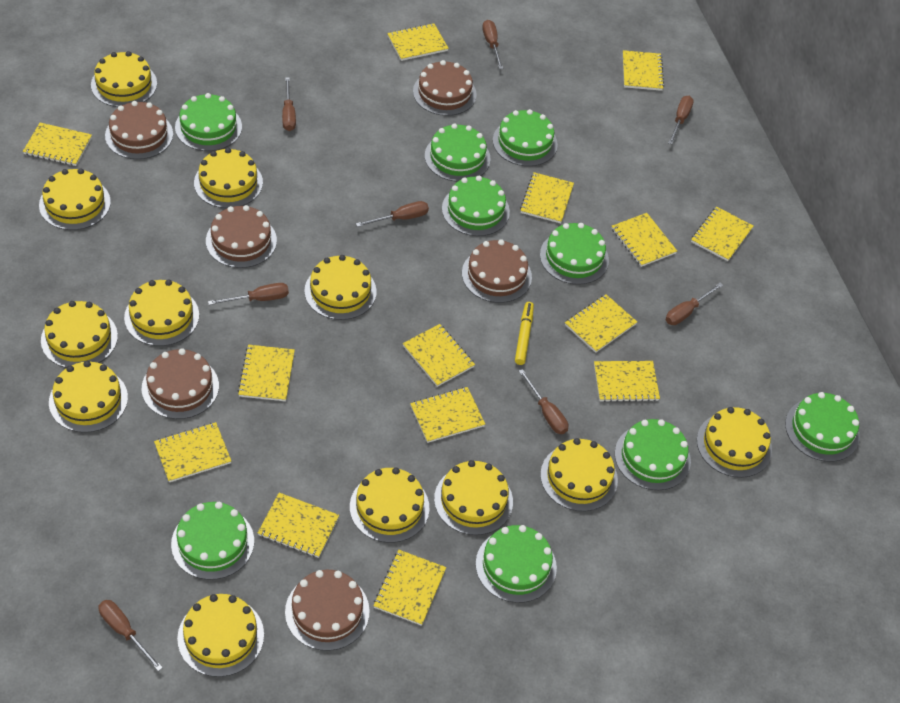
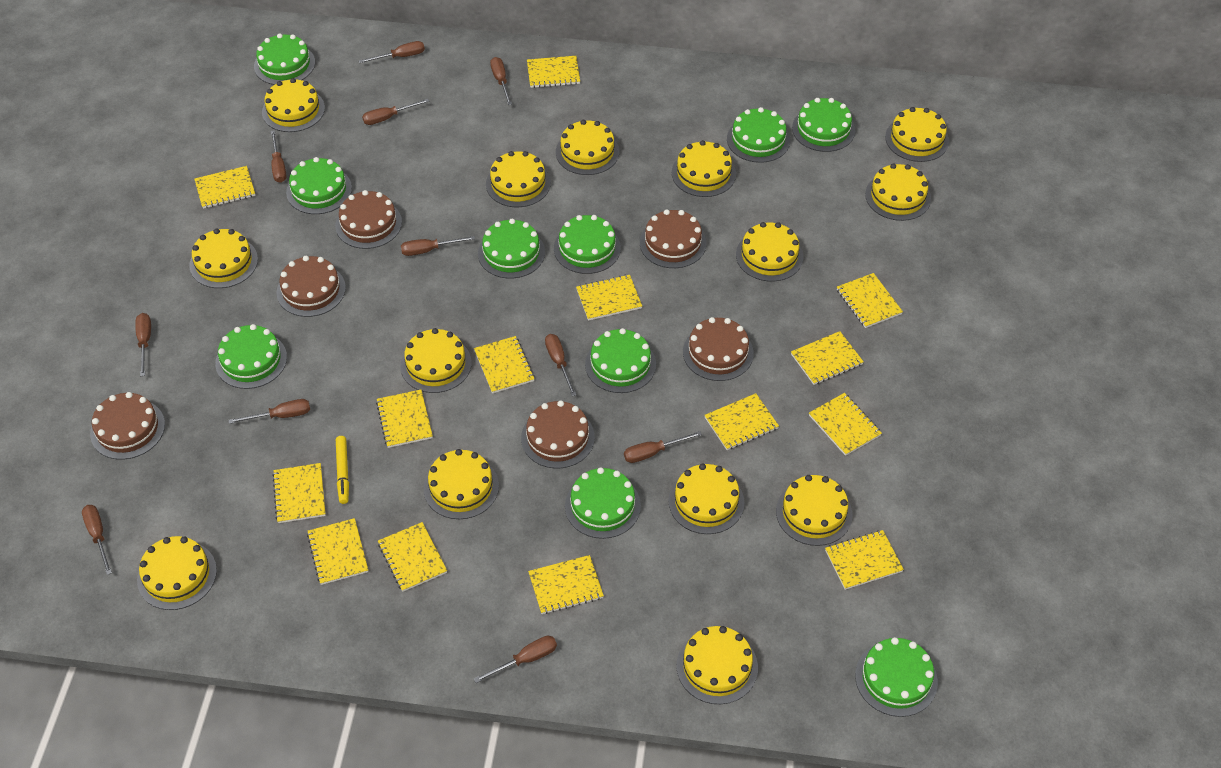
brown screwdriver: 8 -> 11
green cake: 9 -> 10
yellow cake: 12 -> 14

